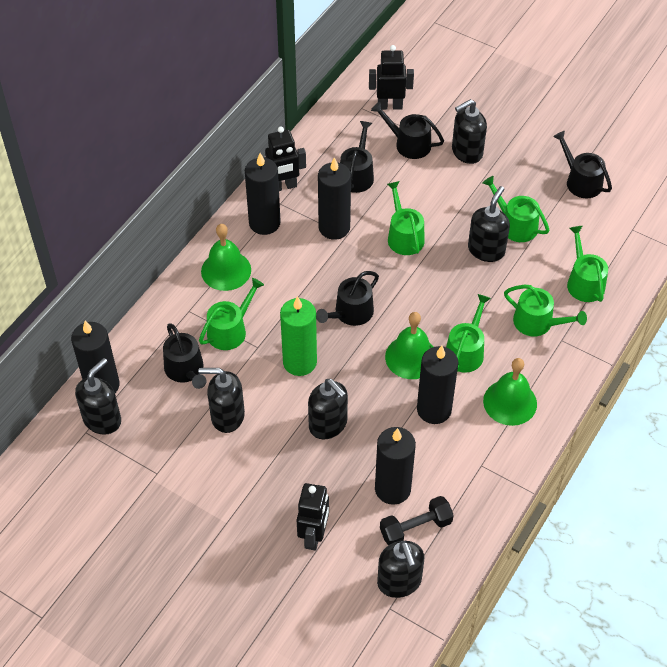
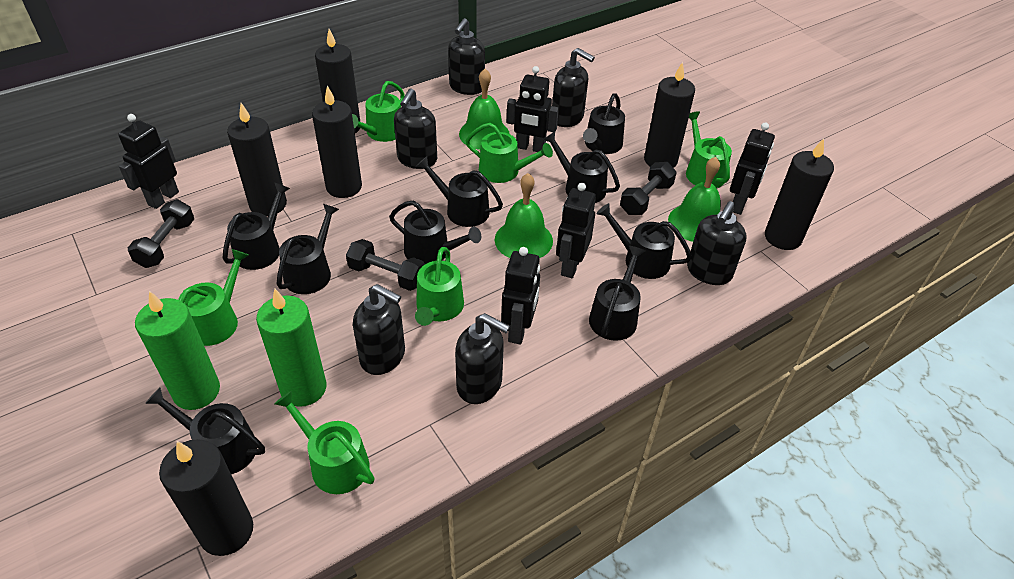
black candle: 5 -> 6
black dumbbell: 1 -> 3
black robot: 3 -> 5
black watering can: 5 -> 9
green candle: 1 -> 2

